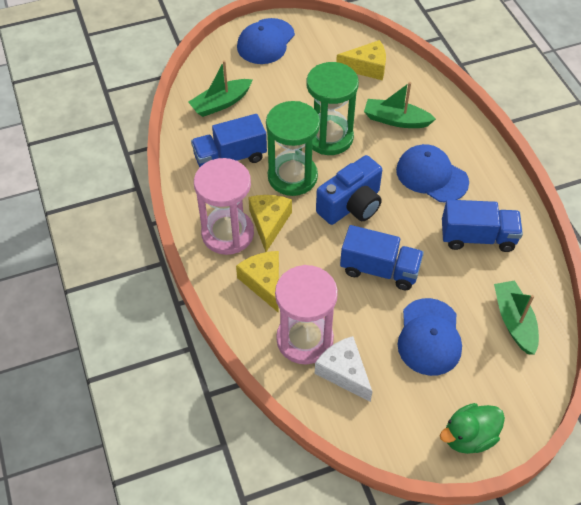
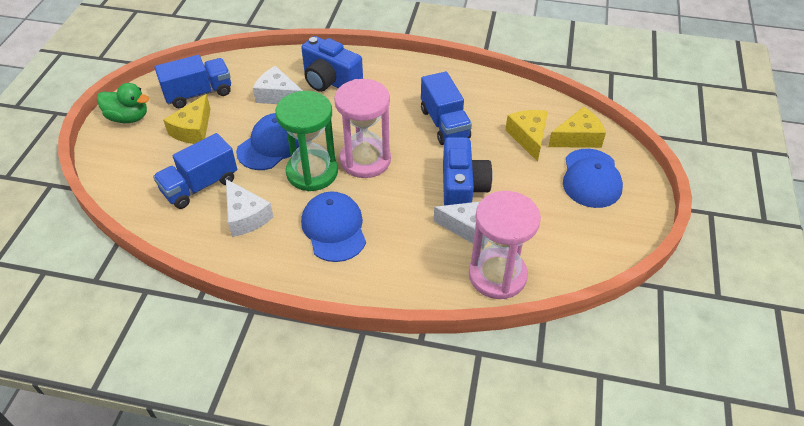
blue camera: 1 -> 2
green boat: 3 -> 0
green hourglass: 2 -> 1
white cheese: 1 -> 3

